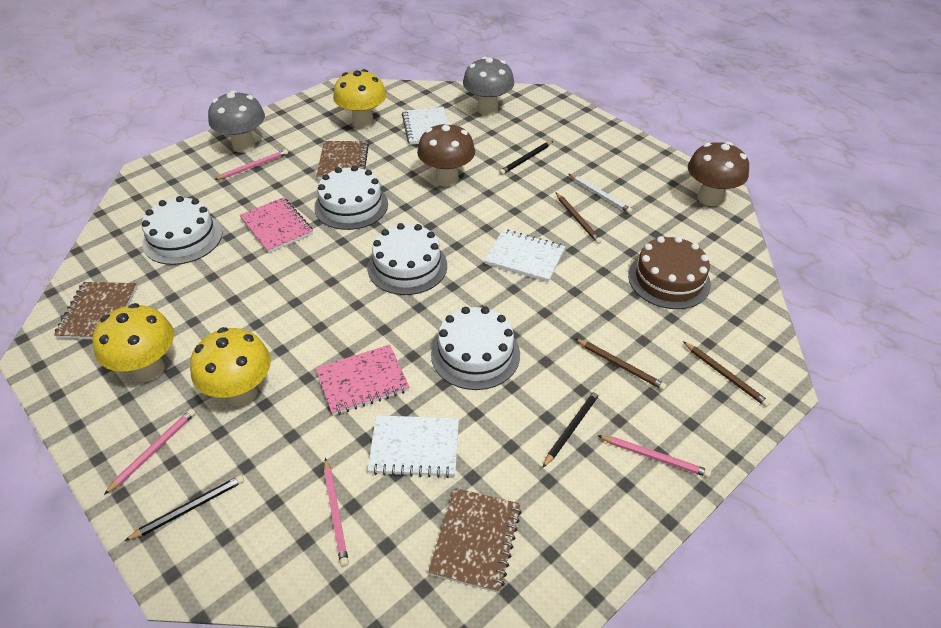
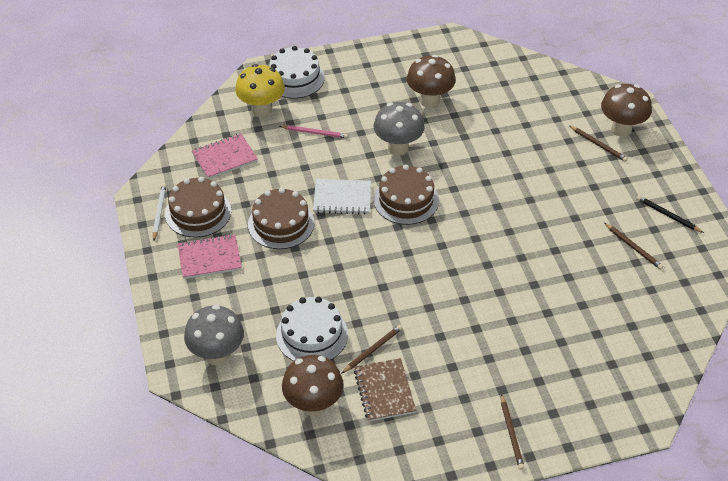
black pencil: 3 -> 1
brown cake: 1 -> 3
brown mushroom: 2 -> 3
brown notebook: 3 -> 1
brown pencil: 3 -> 4
pink pencil: 4 -> 1
white cake: 4 -> 2
white notebook: 3 -> 1
yellow mushroom: 3 -> 1

